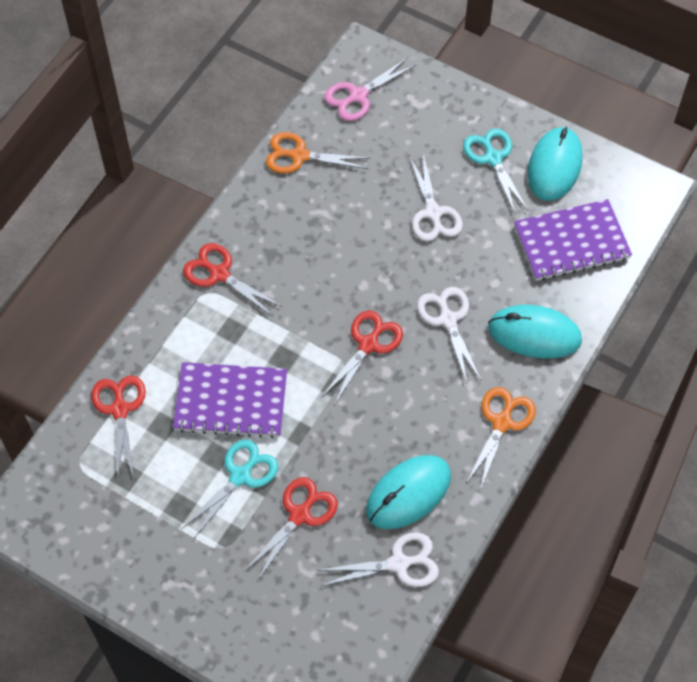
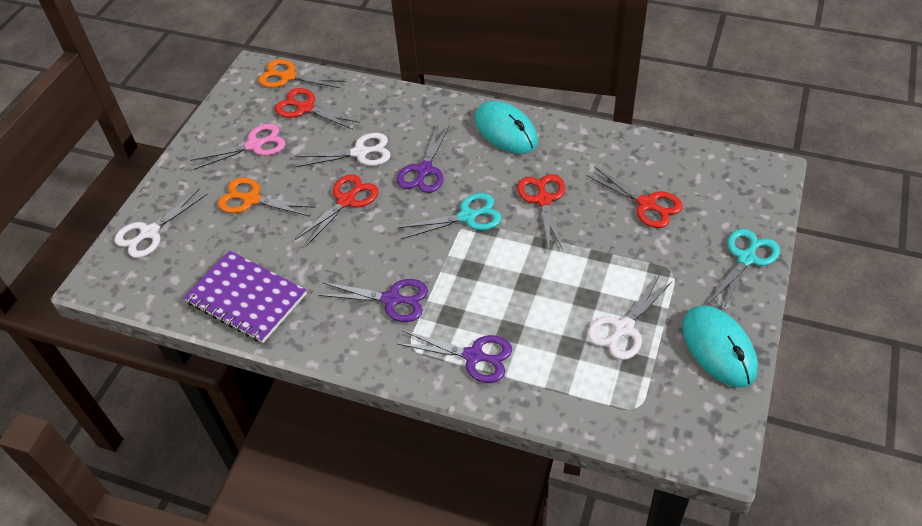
purple notebook: 2 -> 1
purple scissors: 0 -> 3
turquoise mouse: 3 -> 2

